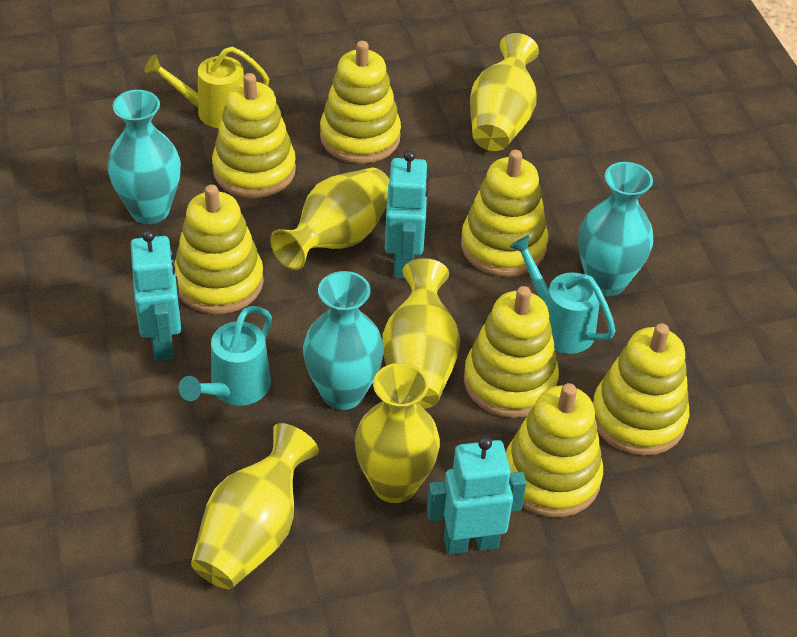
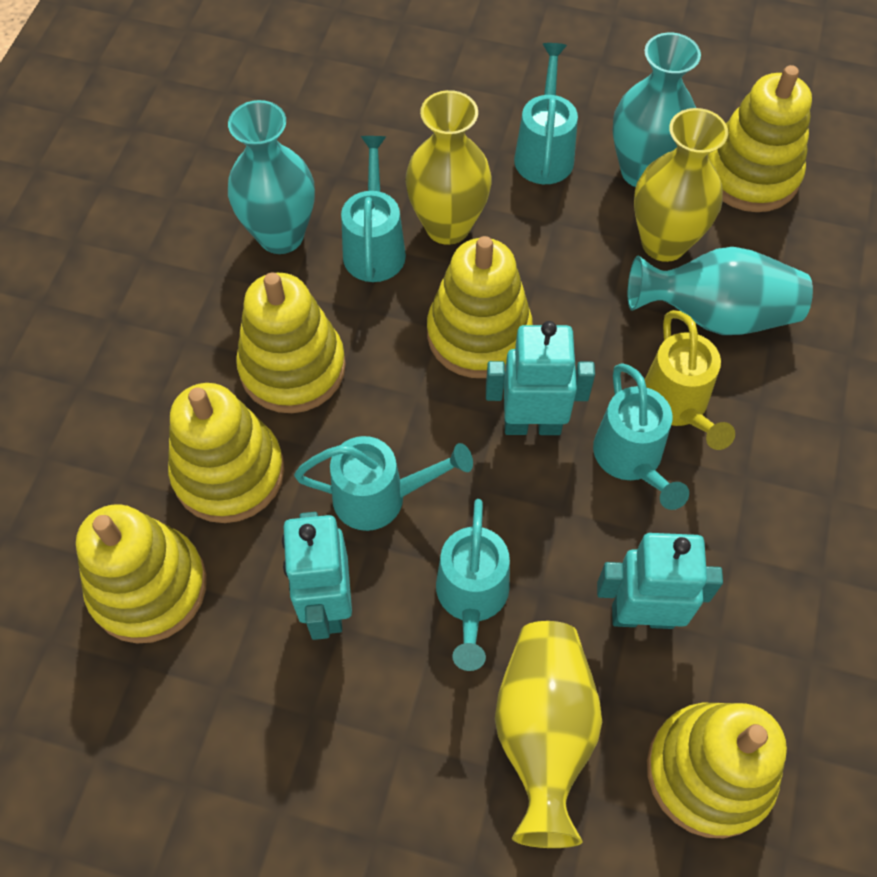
turquoise watering can: 2 -> 5
yellow stacking toy: 7 -> 6
yellow vase: 5 -> 3

